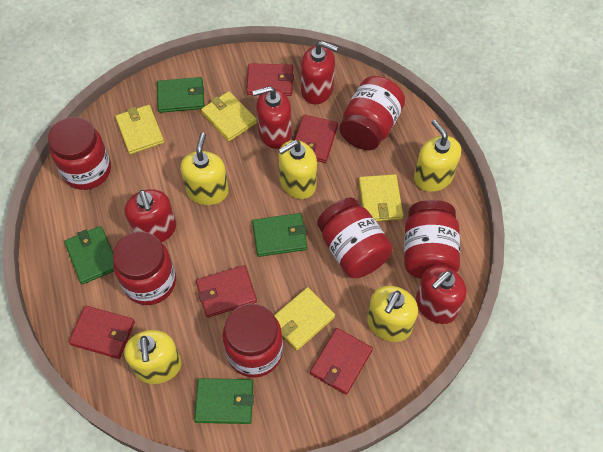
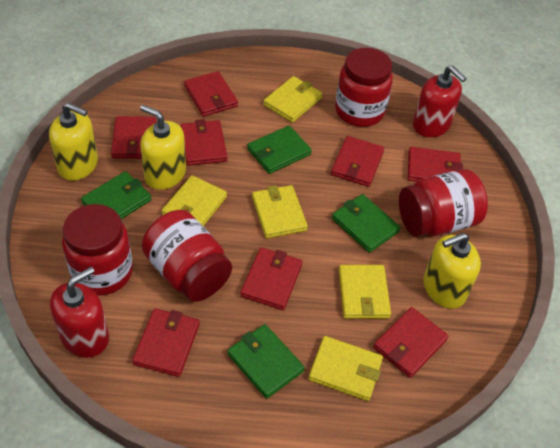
red jar: 6 -> 4
red soap dispenser: 4 -> 2
red wallet: 5 -> 8
yellow soap dispenser: 5 -> 3
yellow wallet: 4 -> 5

